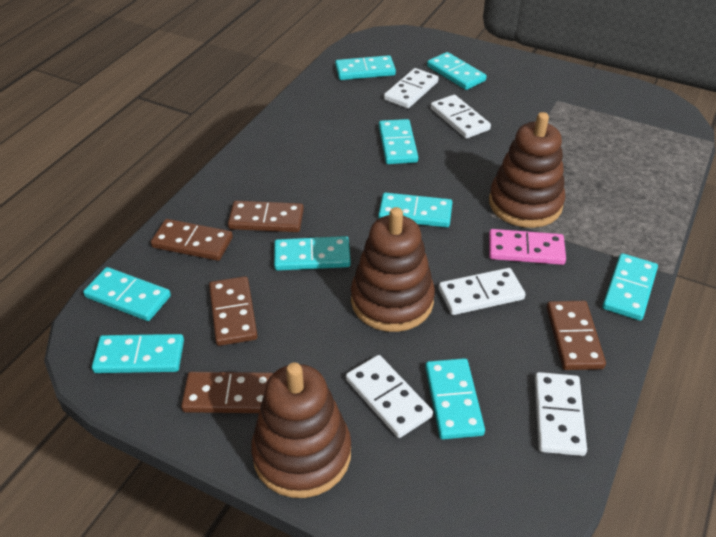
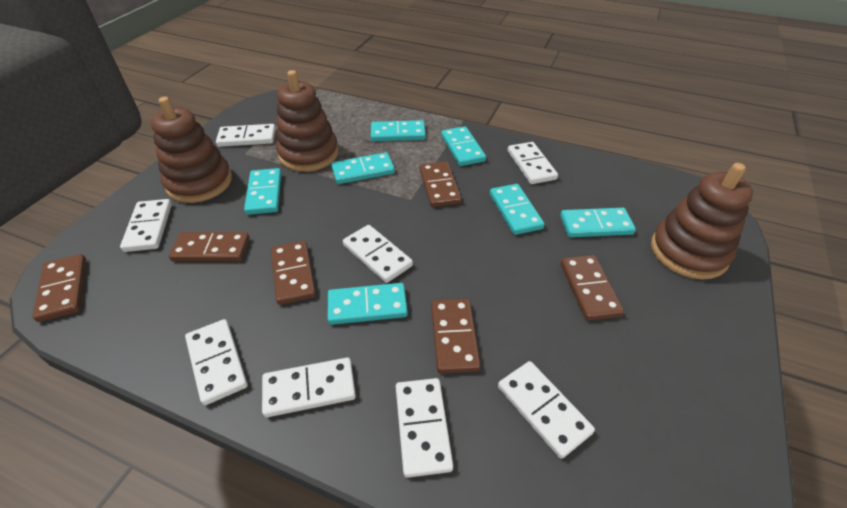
brown domino: 5 -> 6
pink domino: 1 -> 0
turquoise domino: 9 -> 7
white domino: 5 -> 8

